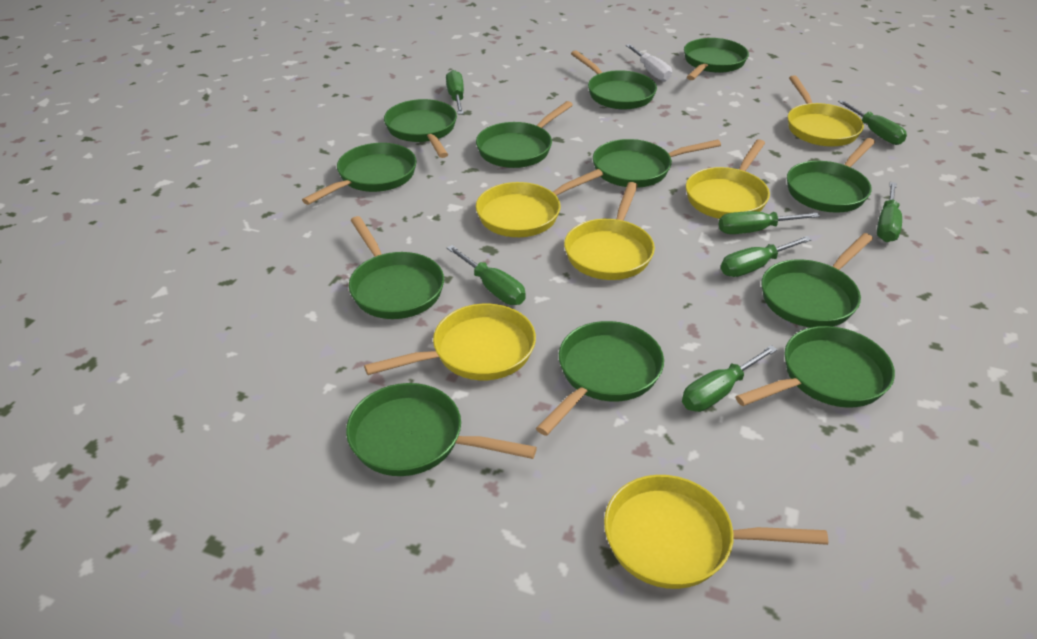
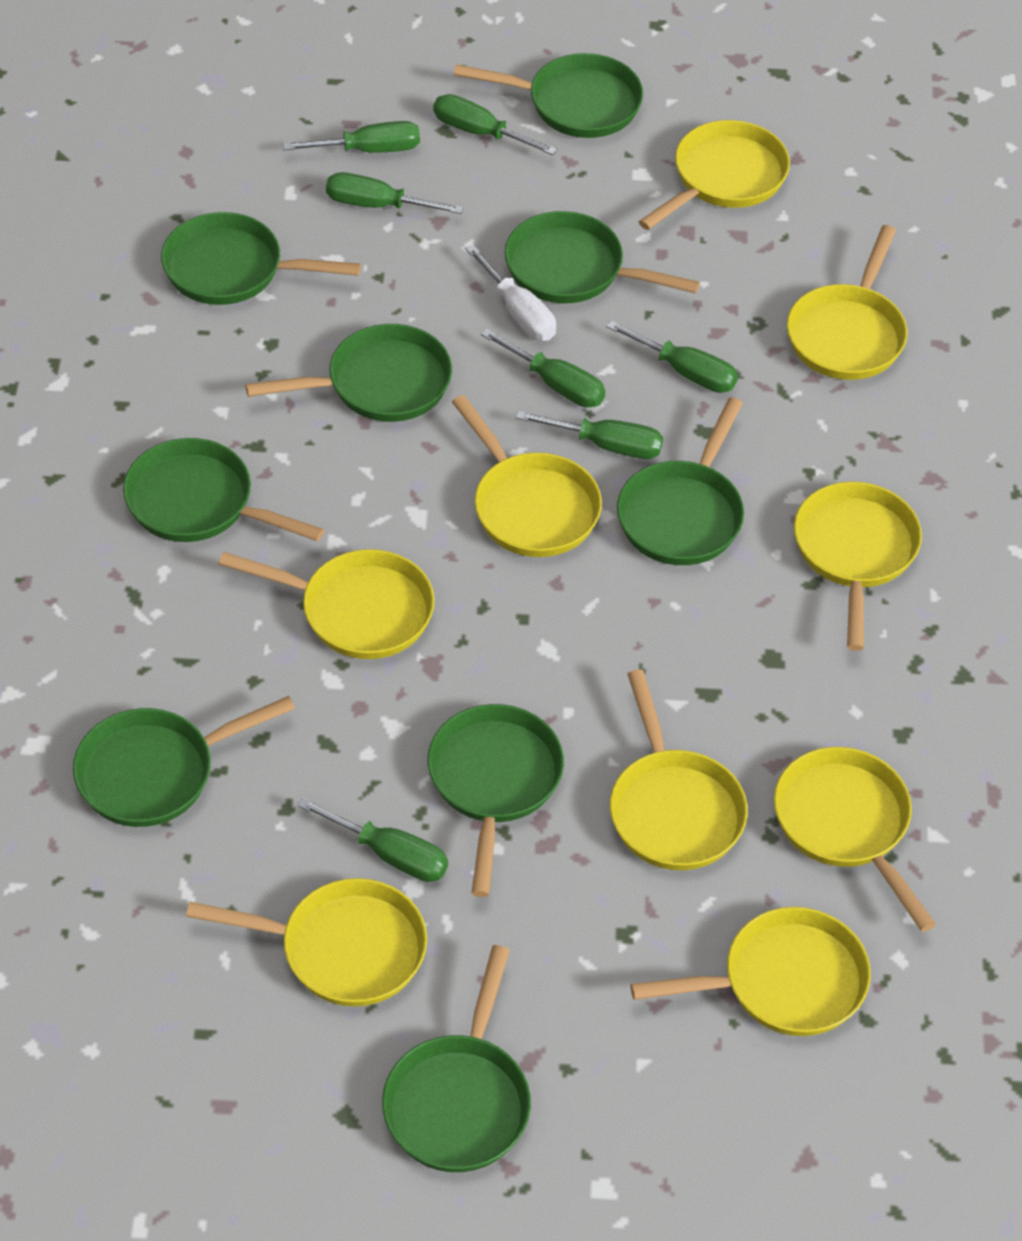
green pan: 12 -> 9
yellow pan: 6 -> 9

